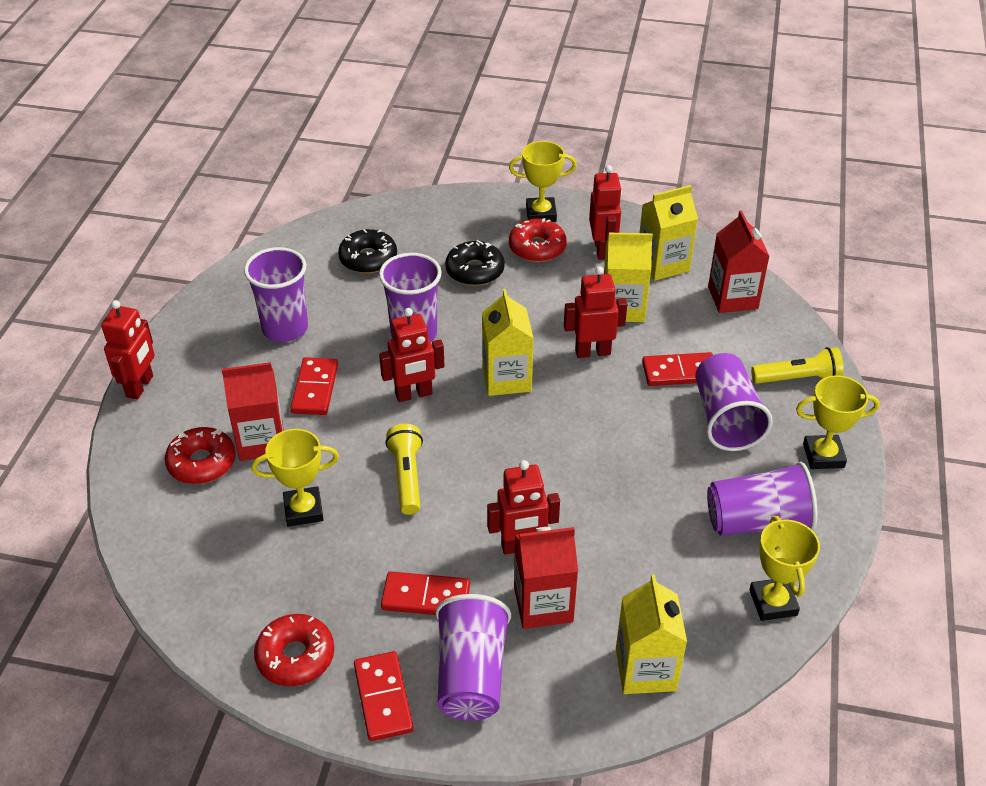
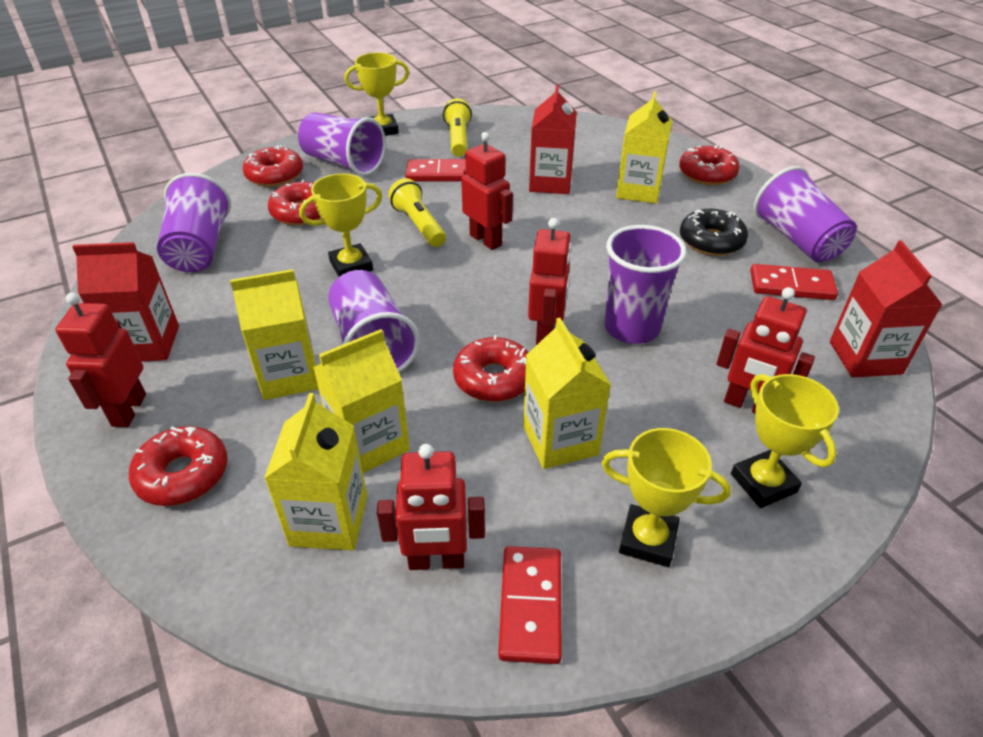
black donut: 2 -> 1
red domino: 4 -> 3
red donut: 3 -> 5
yellow carton: 4 -> 5

